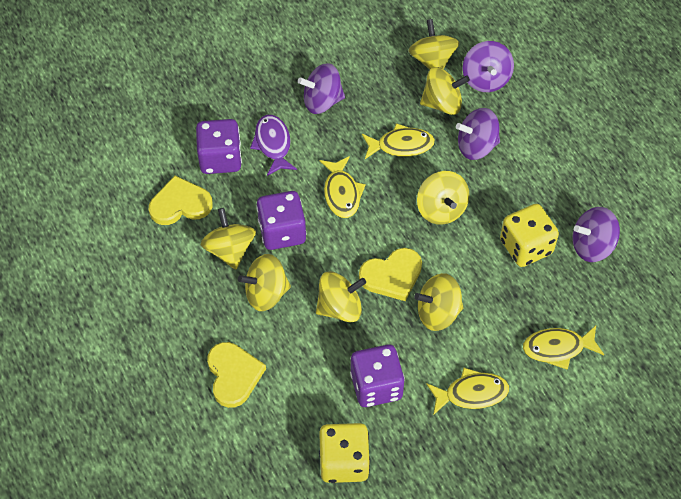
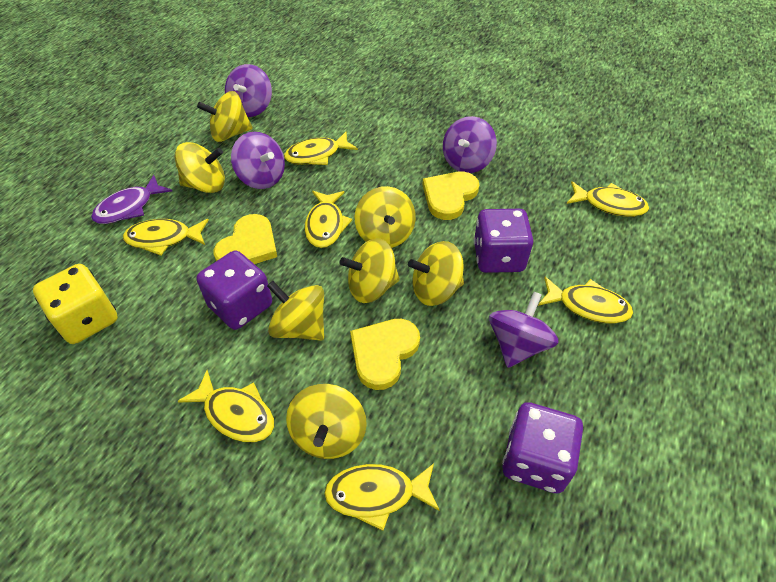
yellow dice: 2 -> 1
yellow fish: 4 -> 7

